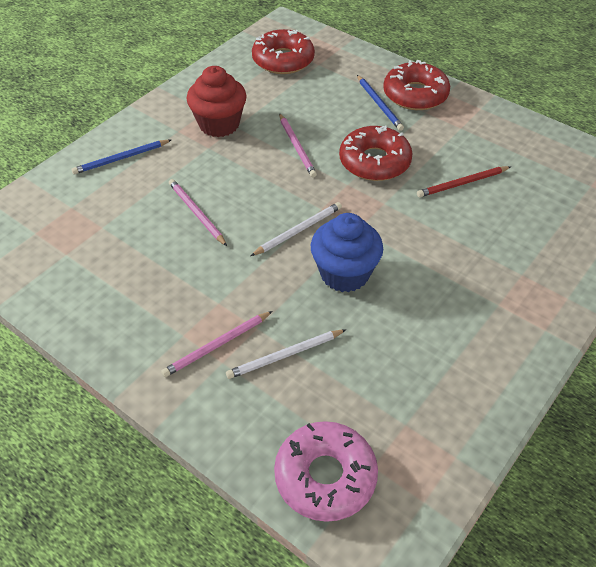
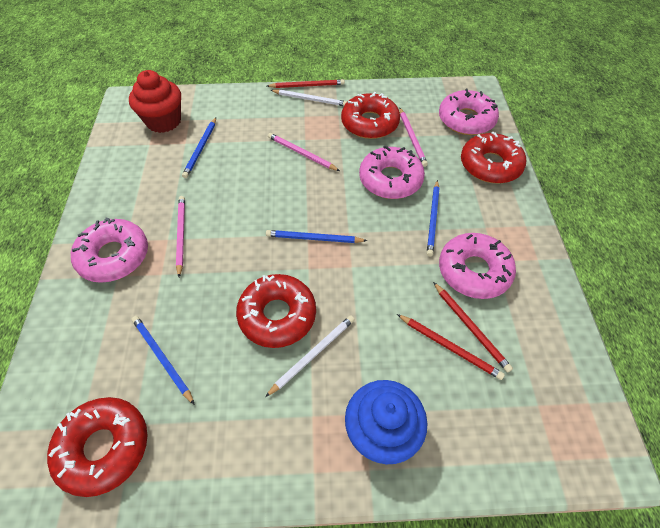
blue pencil: 2 -> 4
pink donut: 1 -> 4
red donut: 3 -> 4
red pencil: 1 -> 3

